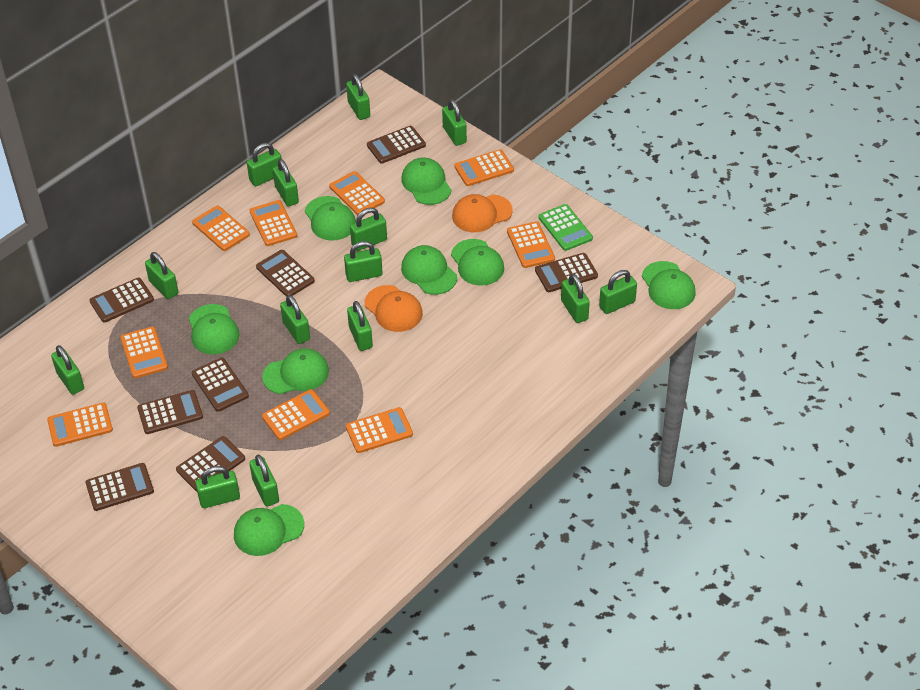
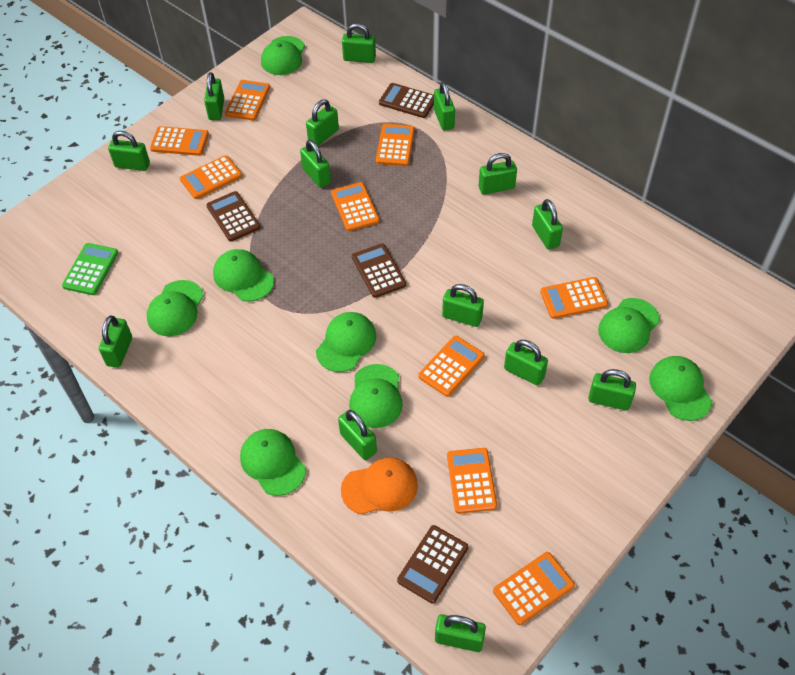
brown calculator: 8 -> 4
orange cap: 2 -> 1

